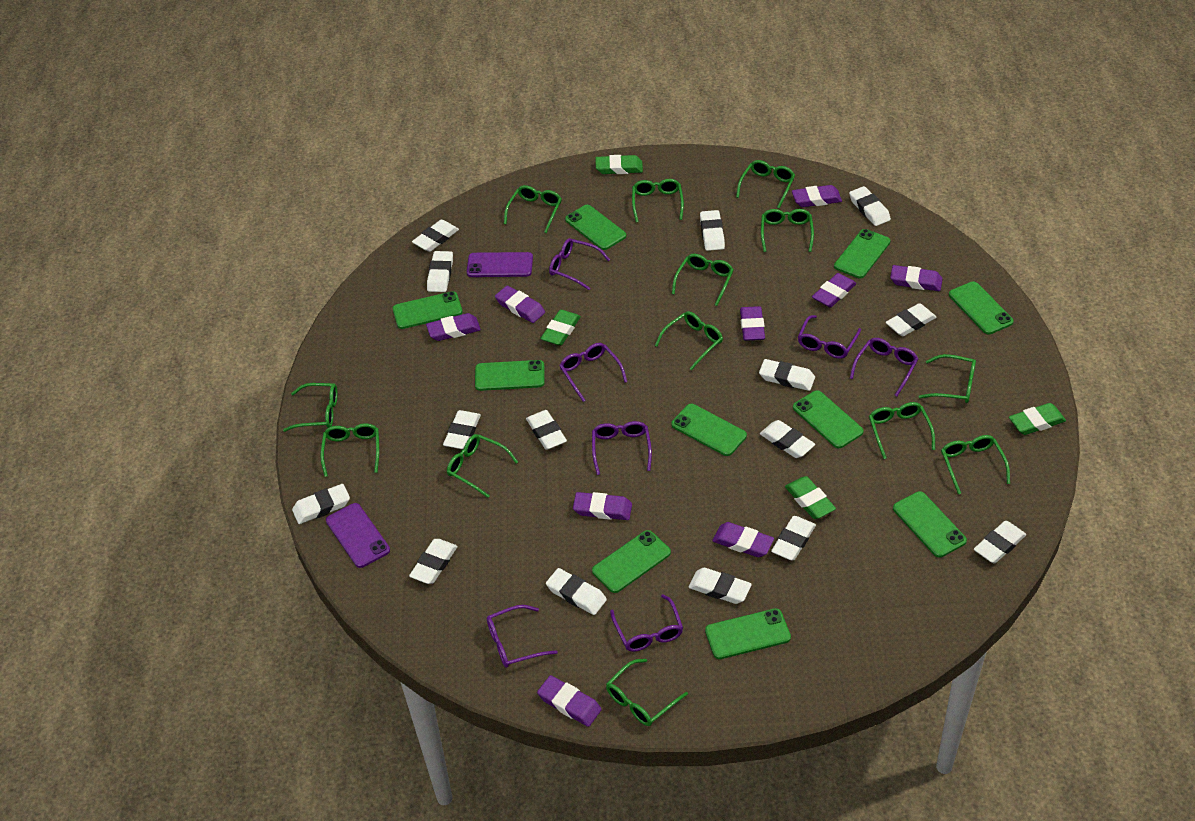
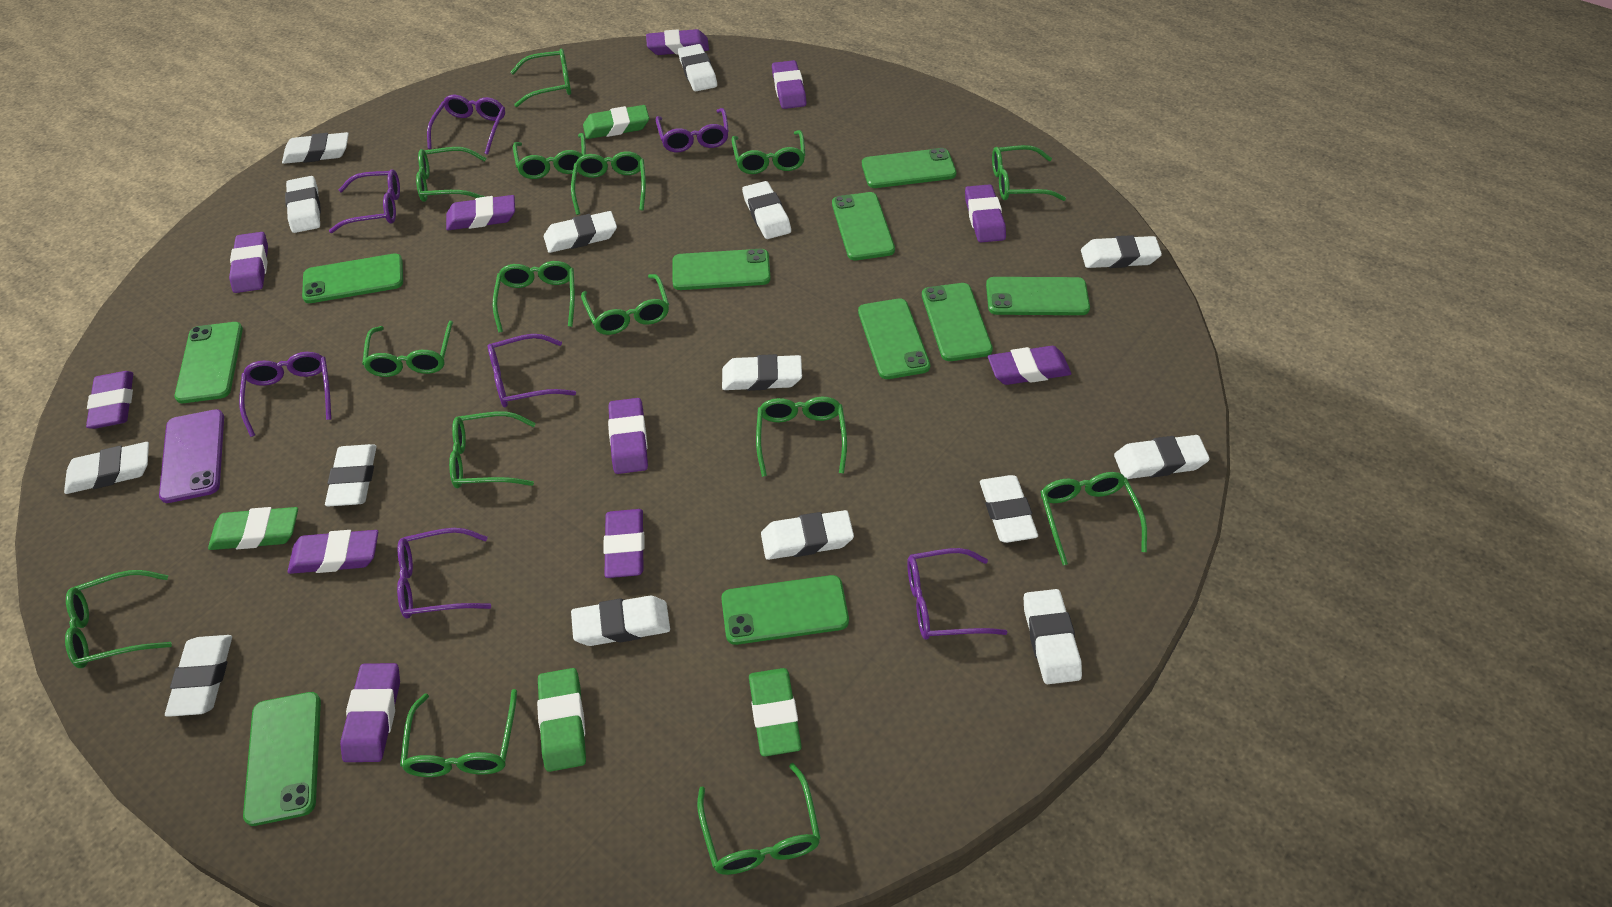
green glasses: 13 -> 15
purple eraser: 9 -> 11
purple phone: 2 -> 1

